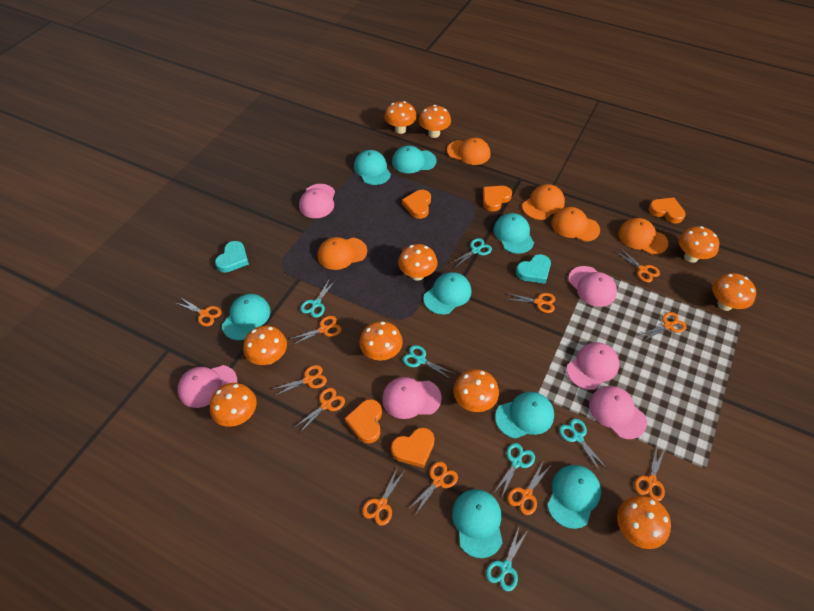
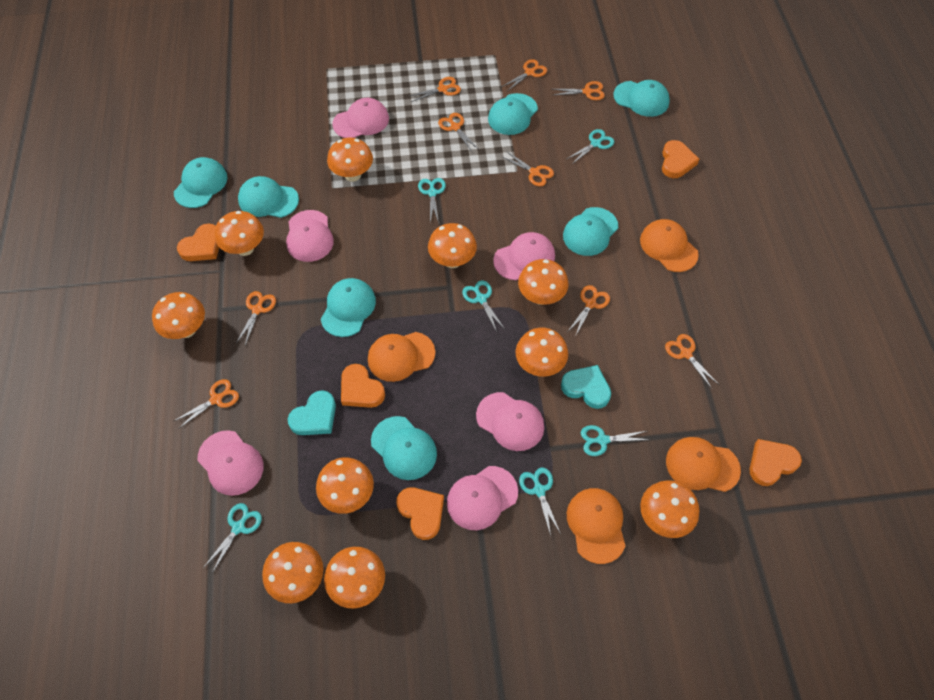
orange cap: 5 -> 4
orange scissors: 11 -> 9
turquoise cap: 8 -> 7

